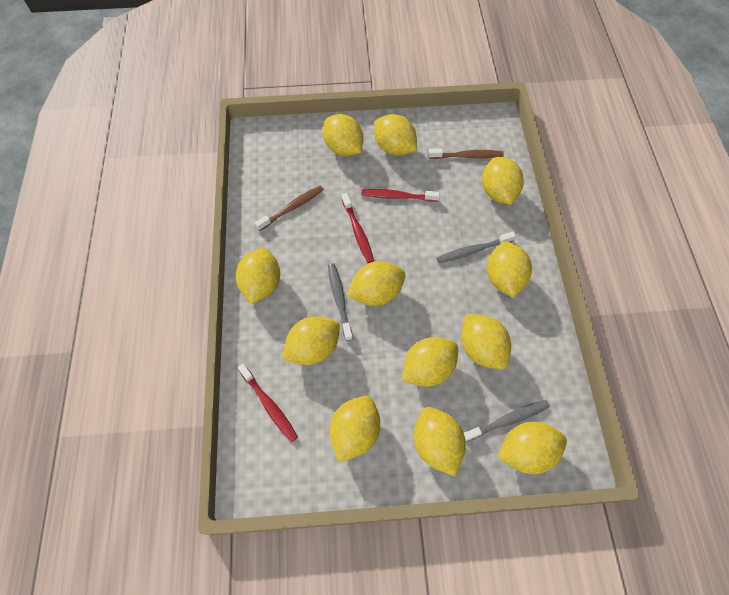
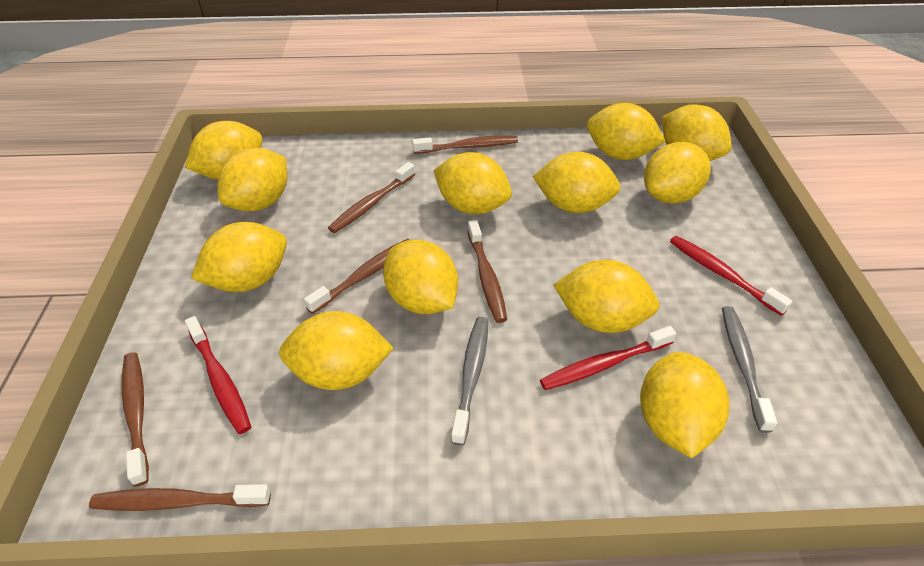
brown toothbrush: 2 -> 6
grey toothbrush: 3 -> 2

